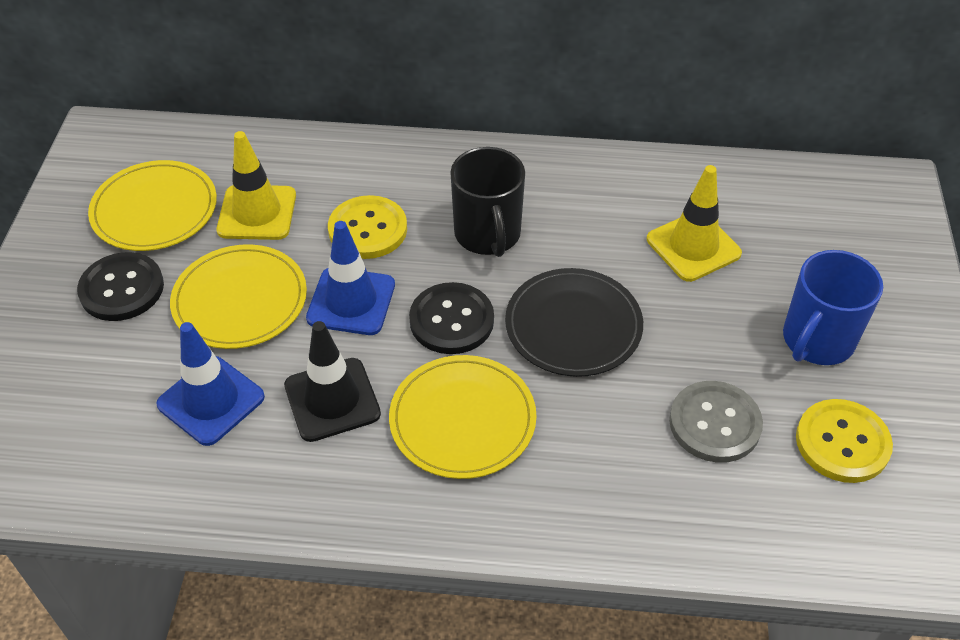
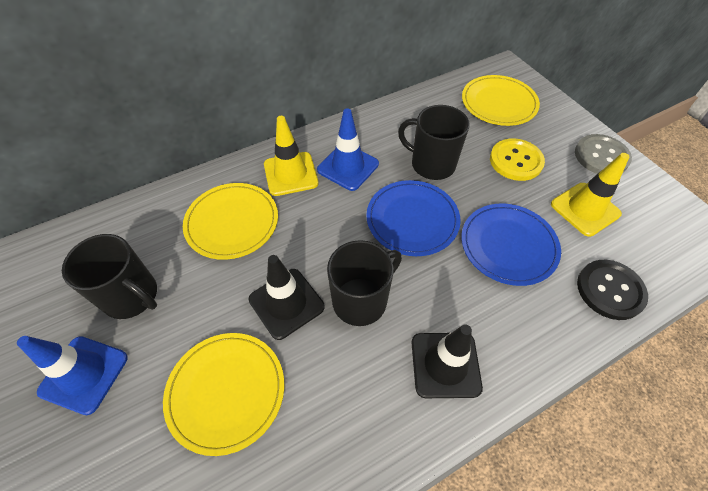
black button: 2 -> 1
black mug: 1 -> 3
black plate: 1 -> 0
black traffic cone: 1 -> 2
blue mug: 1 -> 0
blue plate: 0 -> 2
yellow button: 2 -> 1

